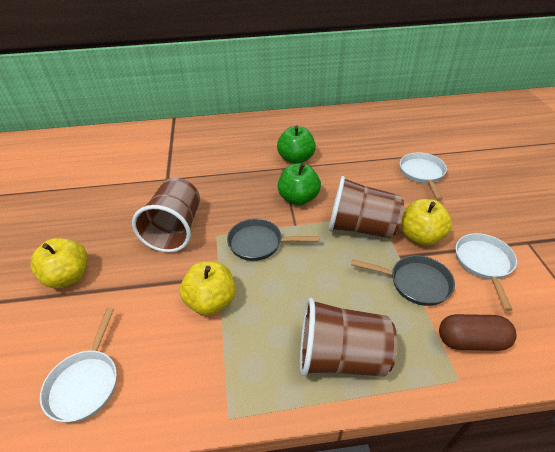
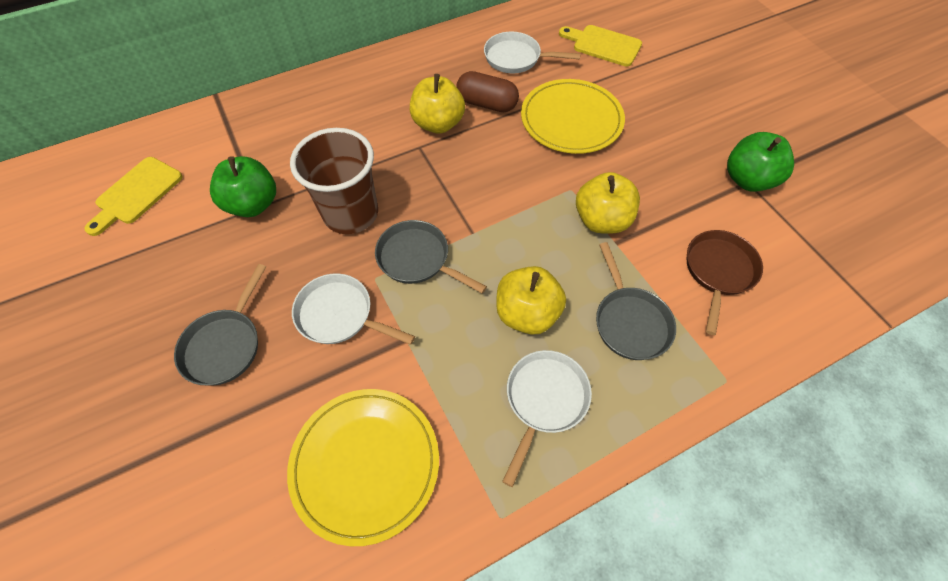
brown cup: 3 -> 1
brown pan: 0 -> 1
grey pan: 2 -> 3
yellow cutting board: 0 -> 2
yellow plate: 0 -> 2

